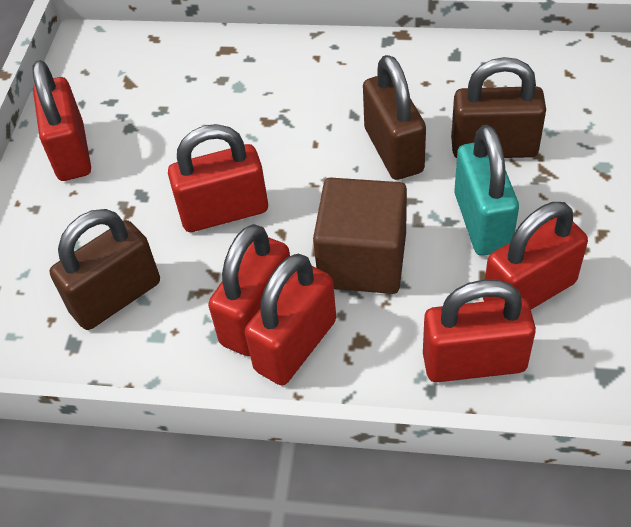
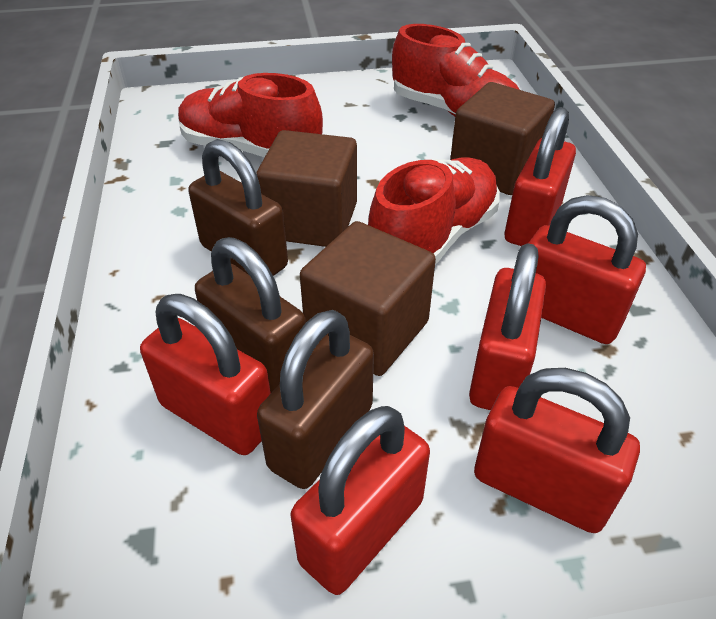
brown cube: 1 -> 3
red shoe: 0 -> 3
turquoise padlock: 1 -> 0

